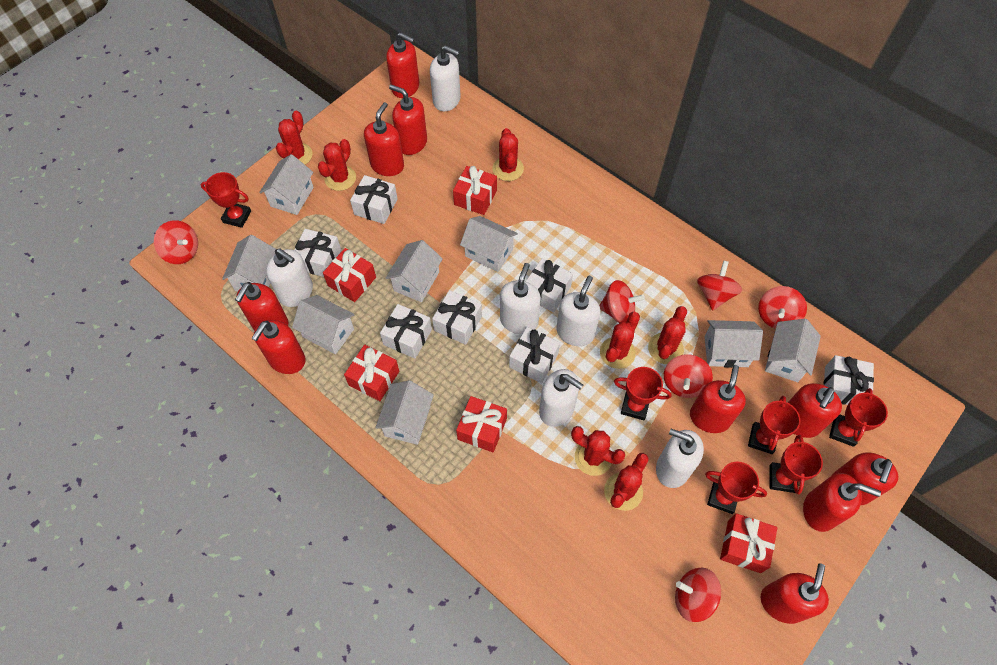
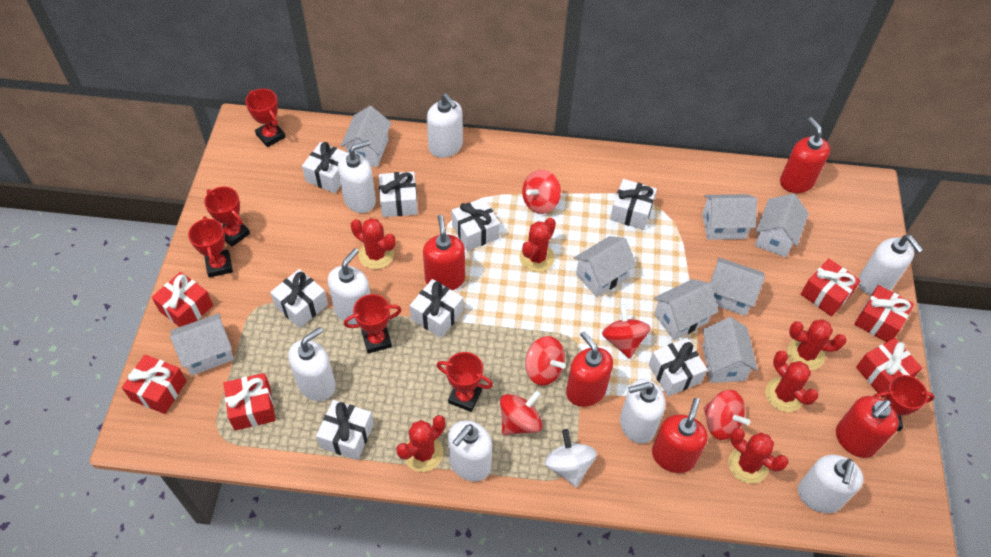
red cactus: 7 -> 6
red gift: 5 -> 6
red soap dispenser: 10 -> 5
red spinning top: 6 -> 5
white gift: 7 -> 8
white soap dispenser: 6 -> 8
white spinning top: 0 -> 1

